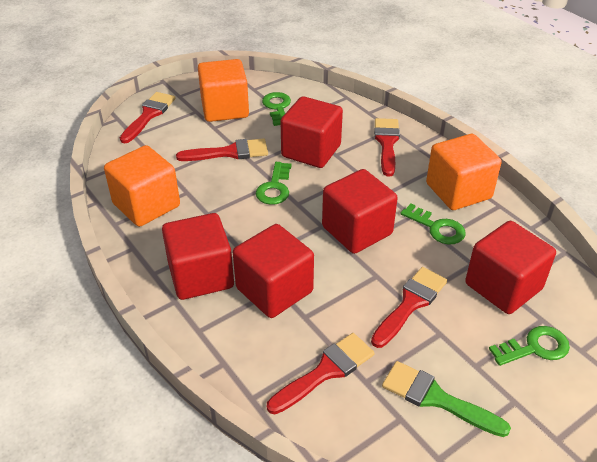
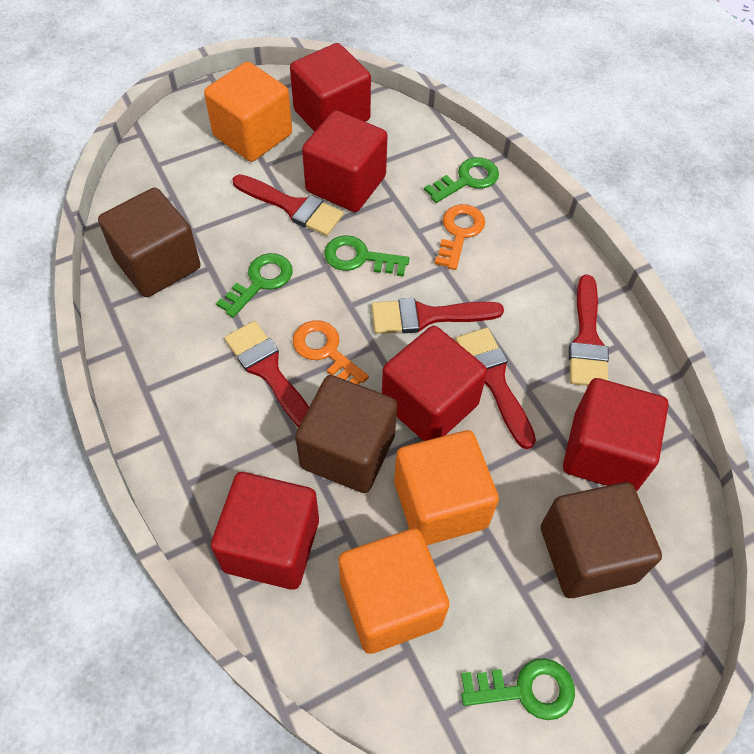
brown cube: 0 -> 3
green brush: 1 -> 0
orange key: 0 -> 2

